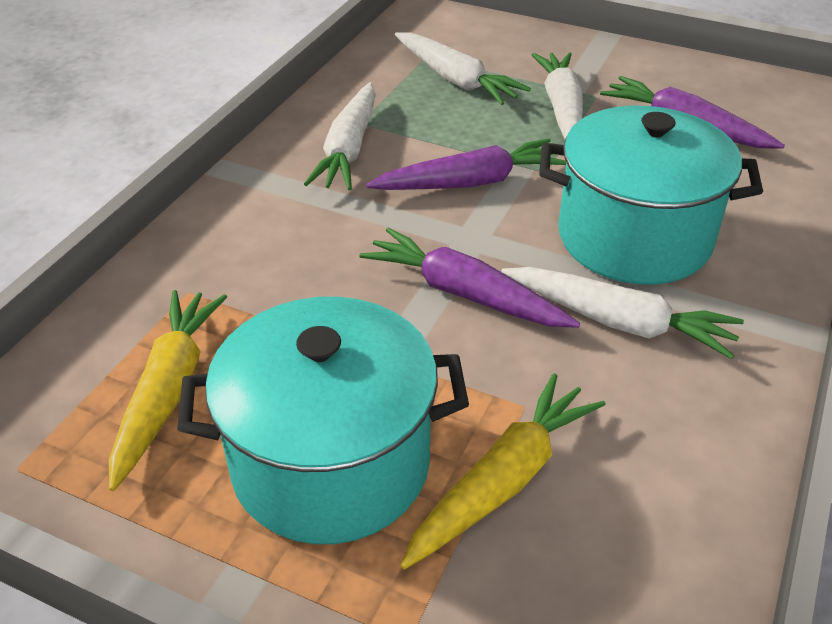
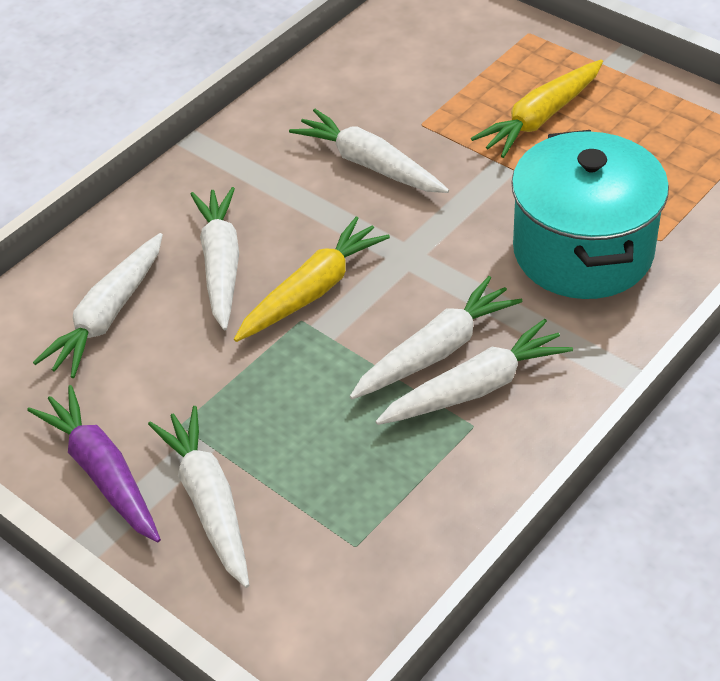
purple carrot: 3 -> 1
turquoise pot: 2 -> 1
white carrot: 4 -> 6

